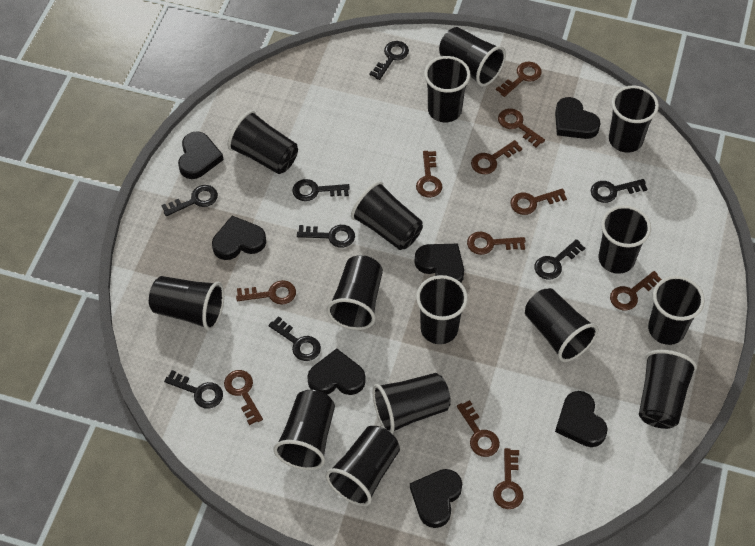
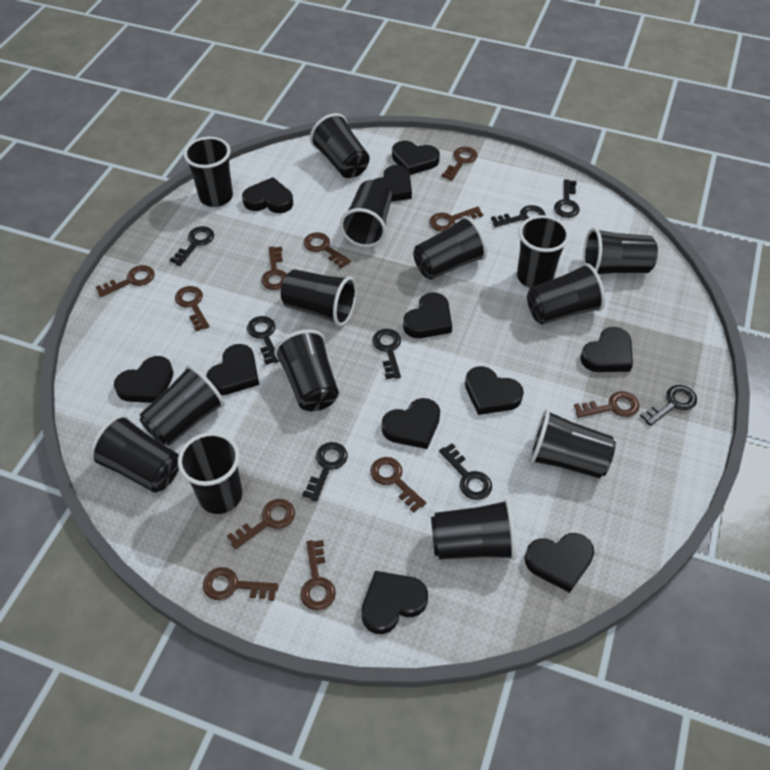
black cup: 15 -> 14
black heart: 7 -> 11

